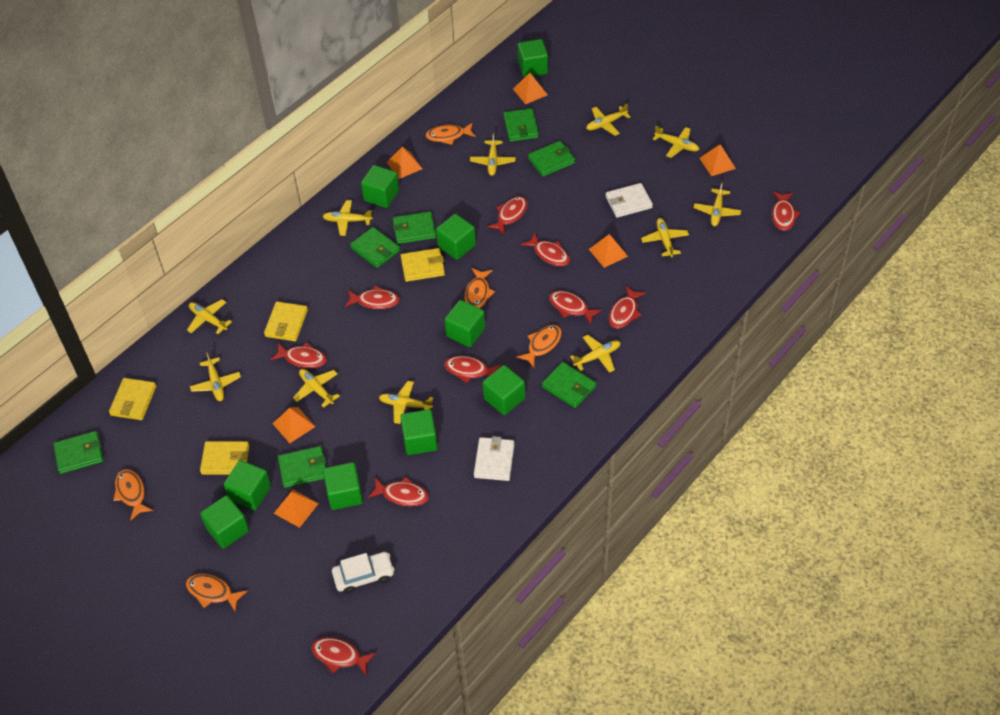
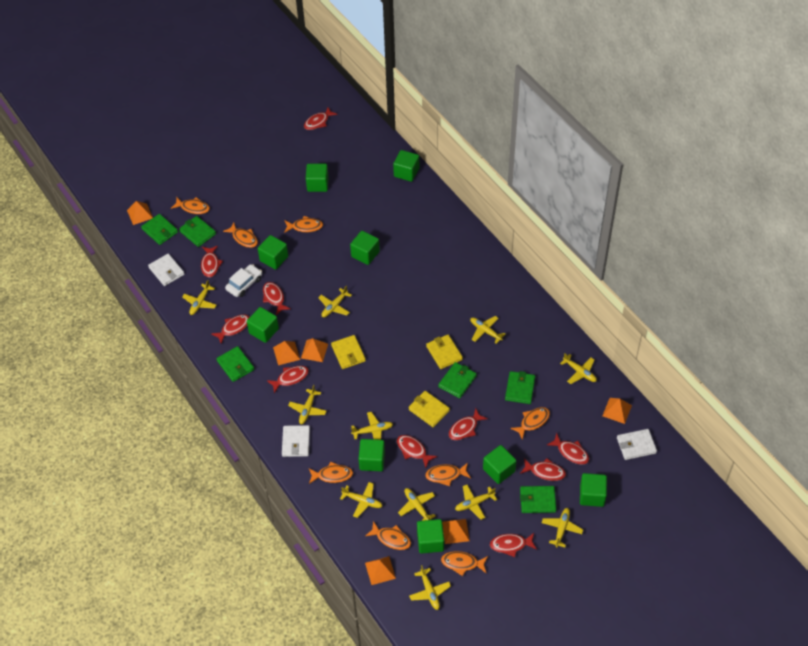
green wallet: 7 -> 6
orange fish: 5 -> 8
white wallet: 2 -> 3
yellow wallet: 4 -> 3

